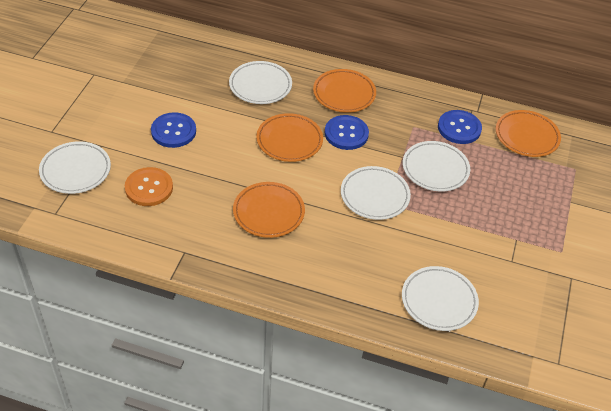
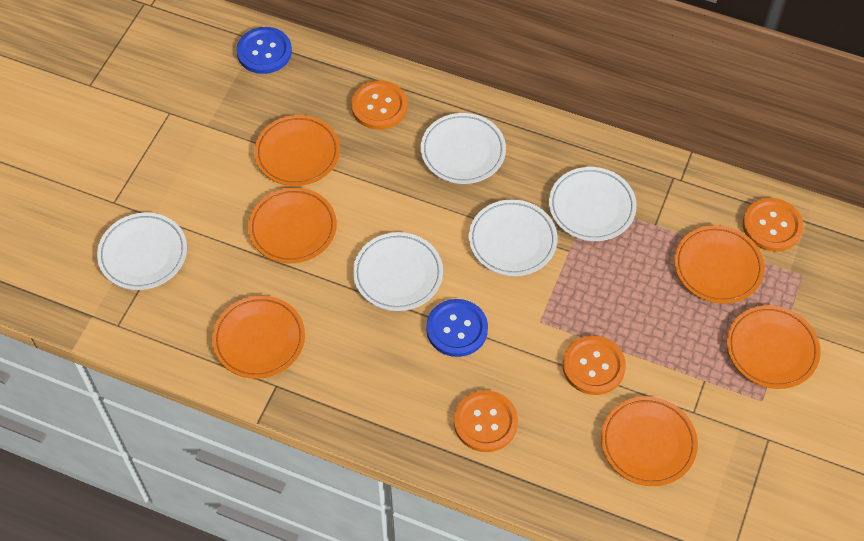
blue button: 3 -> 2
orange button: 1 -> 4
orange plate: 4 -> 6

